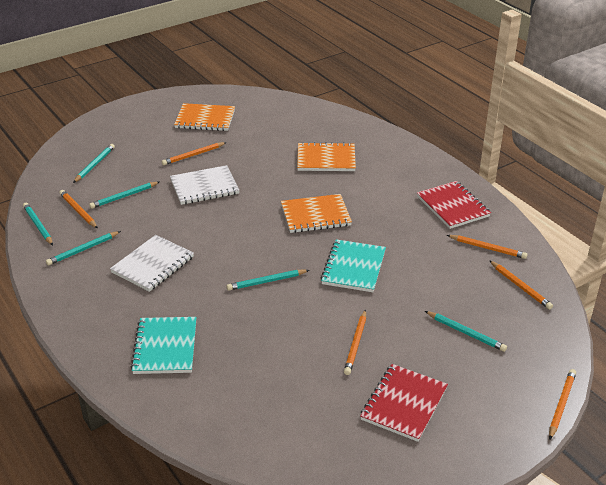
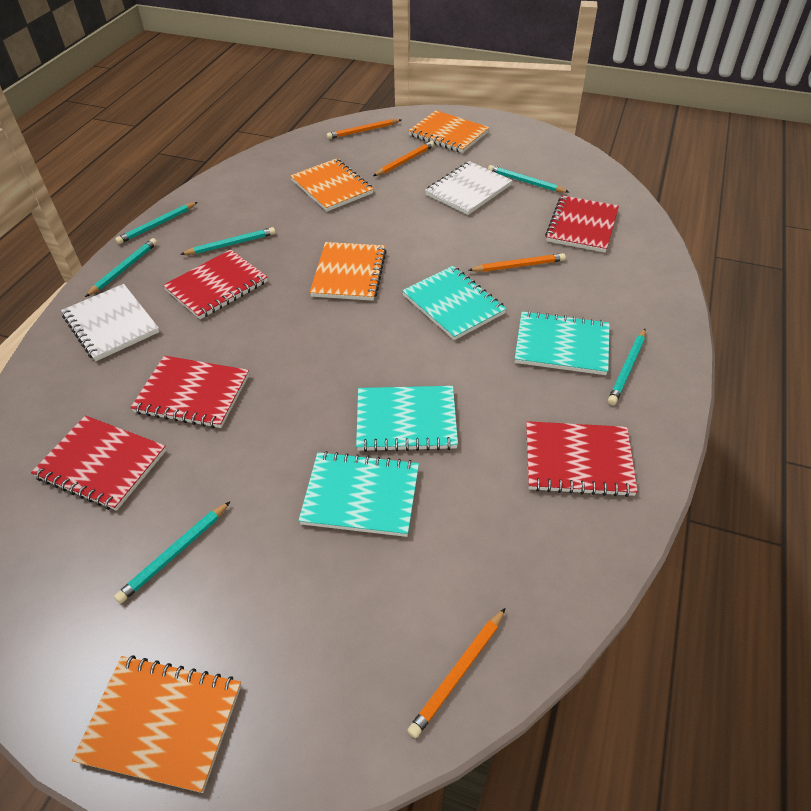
orange notebook: 3 -> 4
orange pencil: 6 -> 4
red notebook: 2 -> 5
turquoise notebook: 2 -> 4

